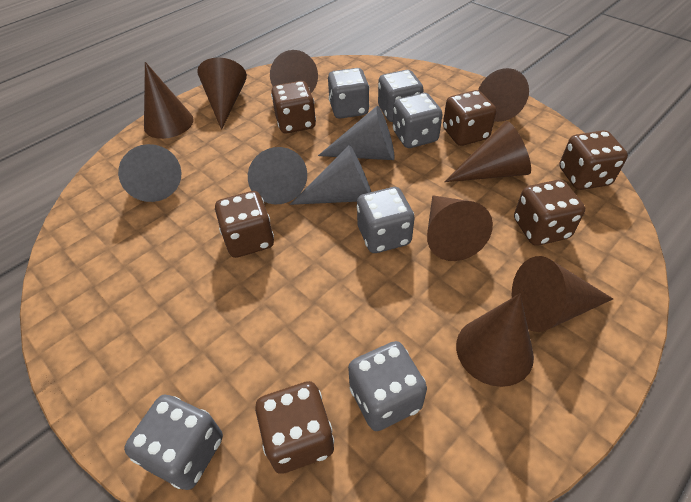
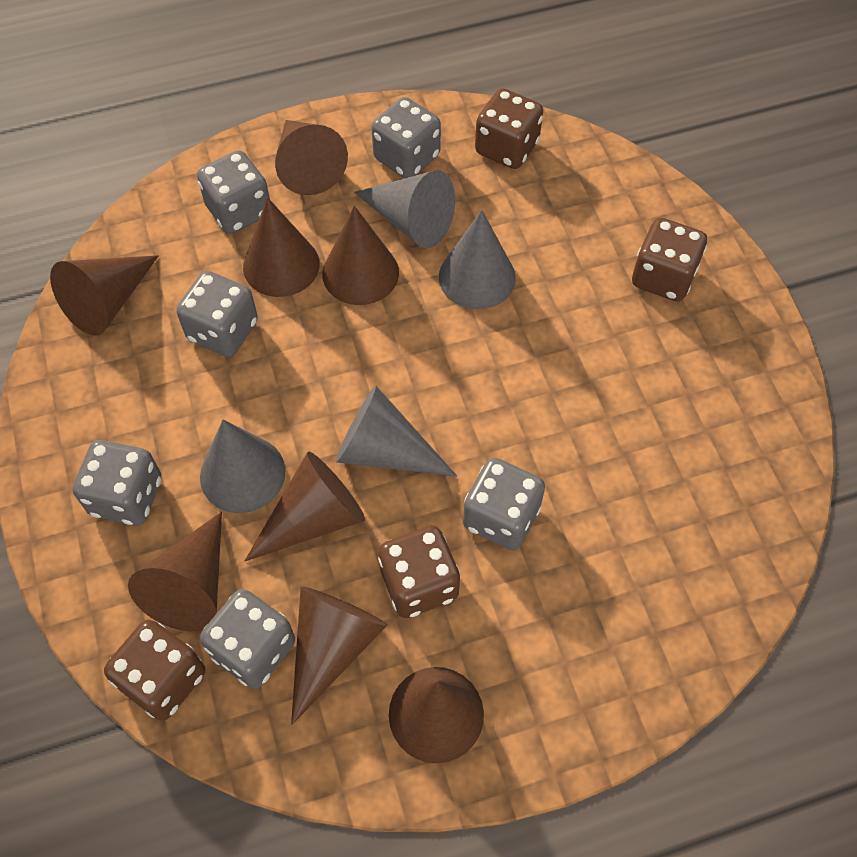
brown dice: 6 -> 4

